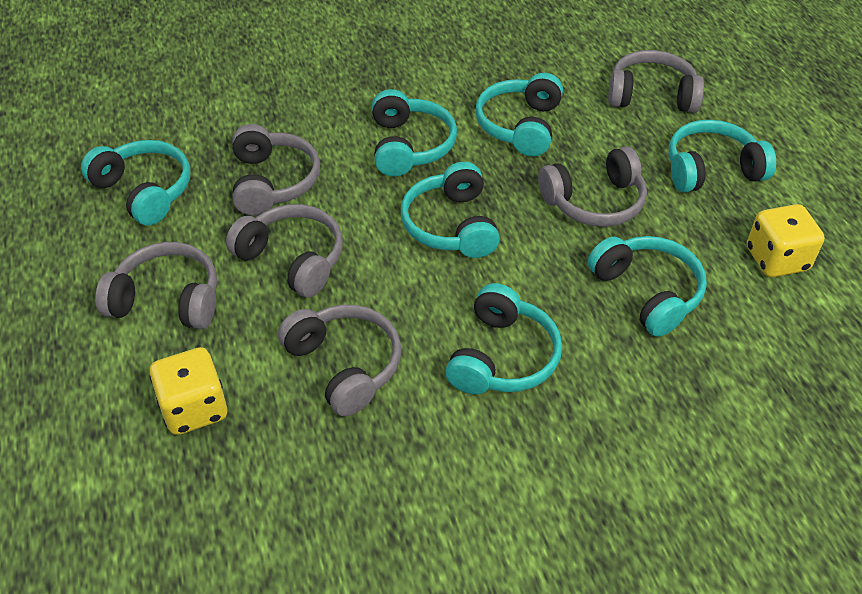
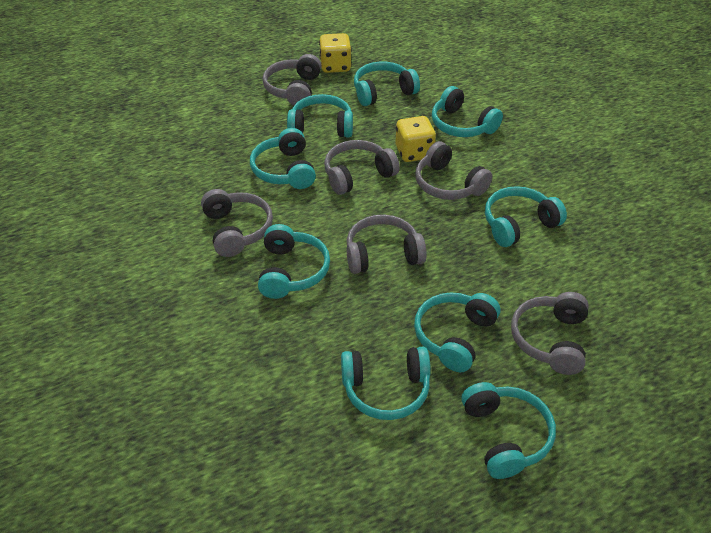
turquoise headphones: 7 -> 9

